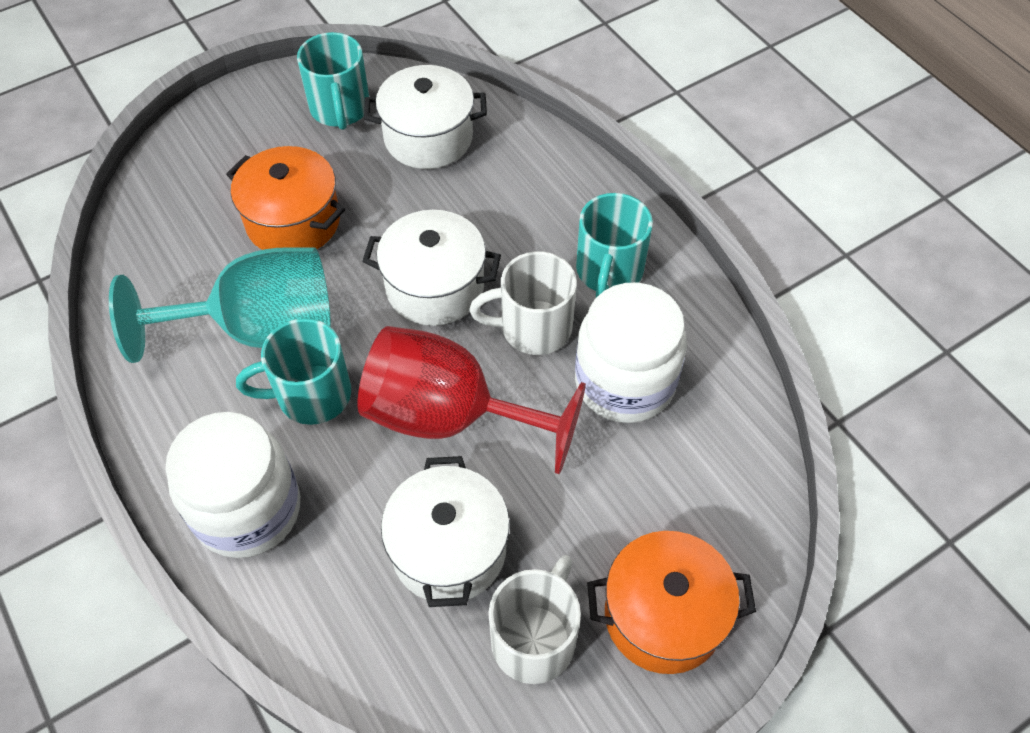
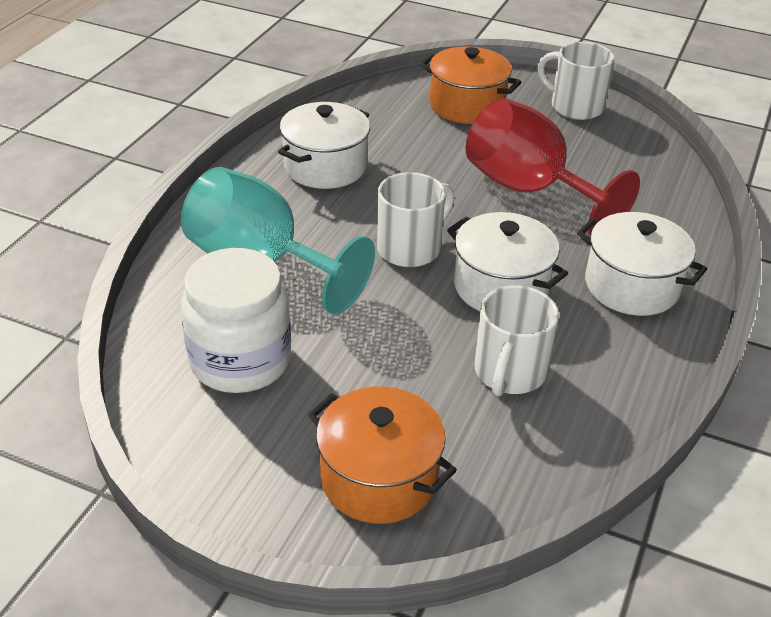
turquoise mug: 3 -> 0
white jar: 2 -> 1
white mug: 2 -> 3

